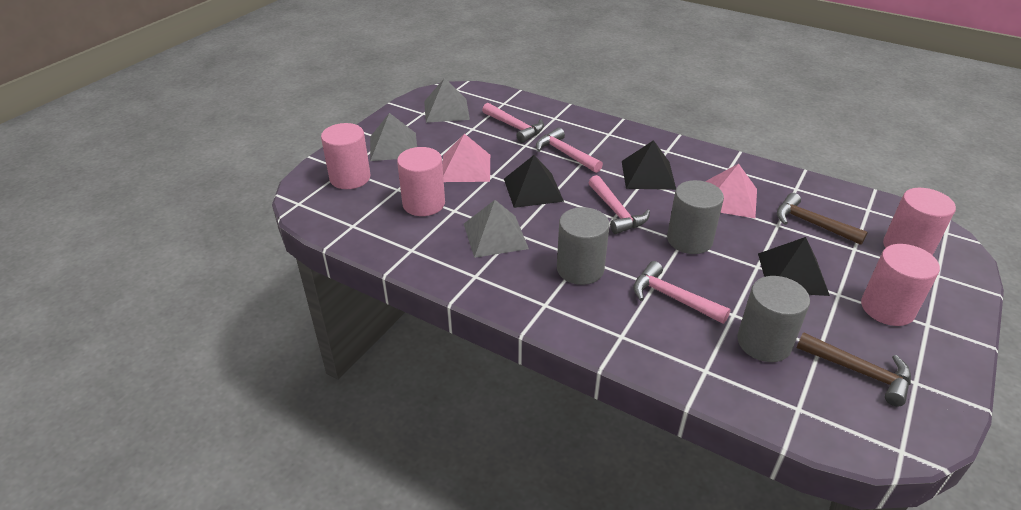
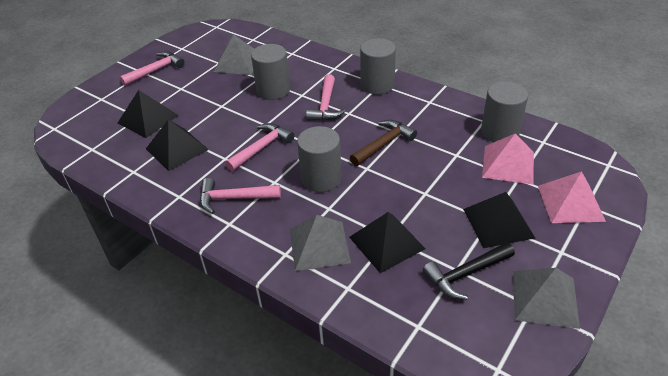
black hammer: 0 -> 1
black pyramid: 3 -> 4
brown hammer: 2 -> 1
grey cylinder: 3 -> 4
pink cylinder: 4 -> 0

